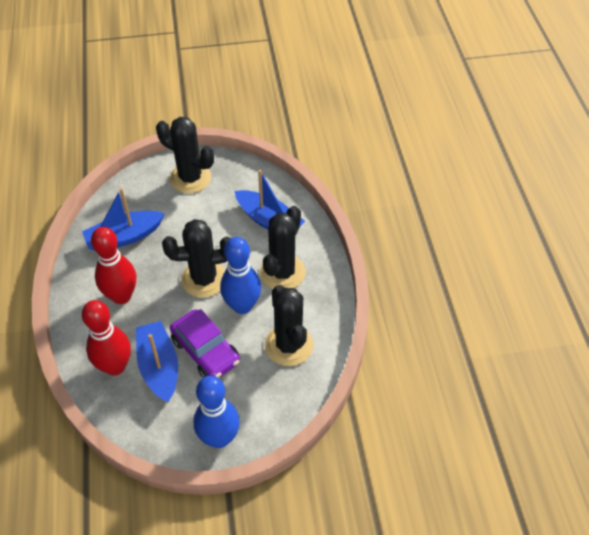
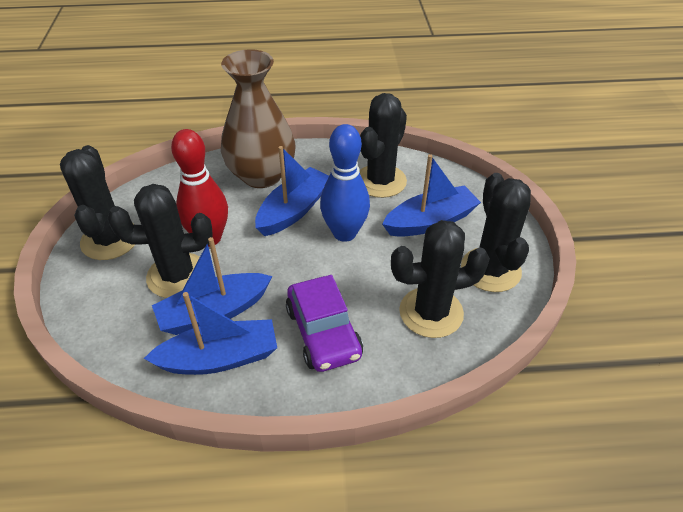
black cactus: 4 -> 5
blue boat: 3 -> 4
blue bowling pin: 2 -> 1
brown vase: 0 -> 1
red bowling pin: 2 -> 1

